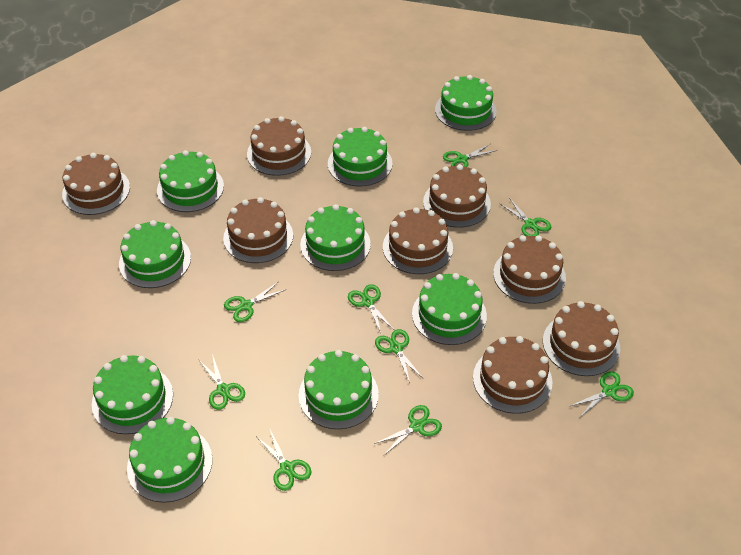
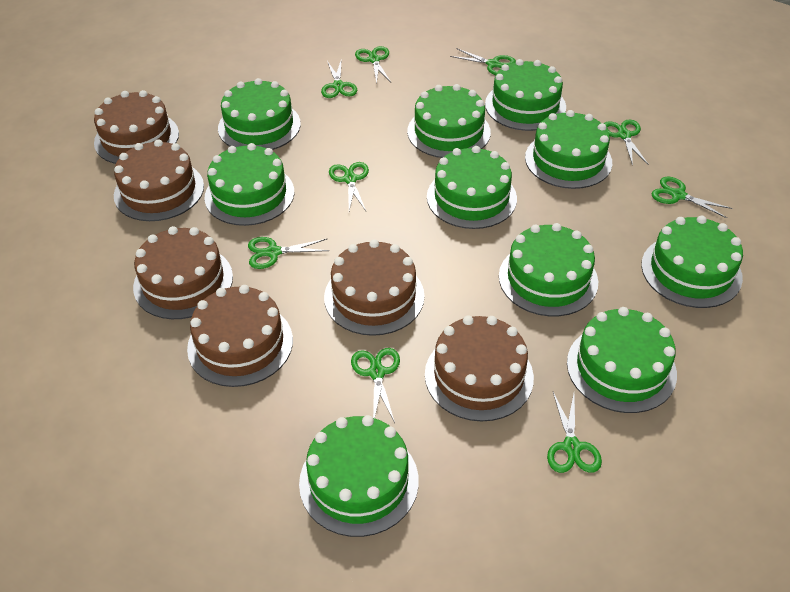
brown cake: 8 -> 6
green cake: 9 -> 10

